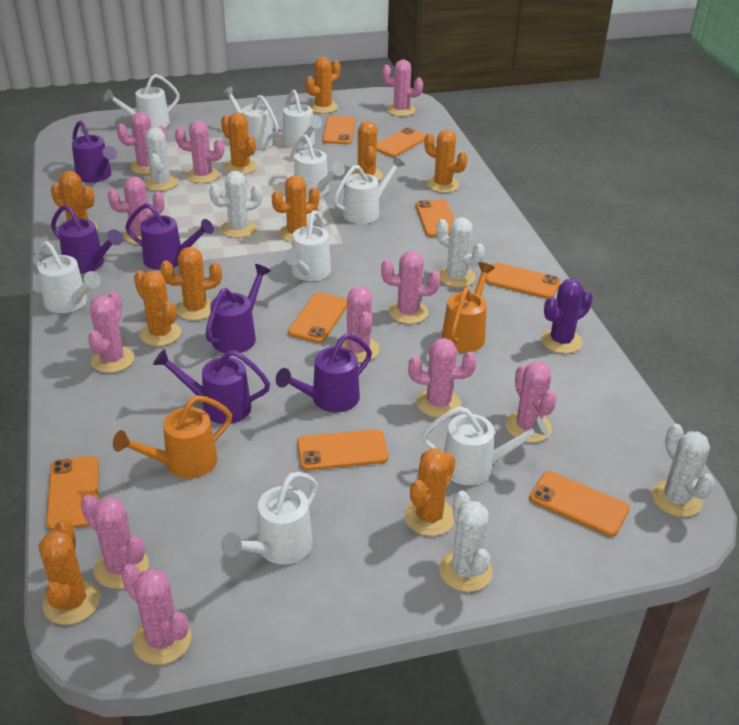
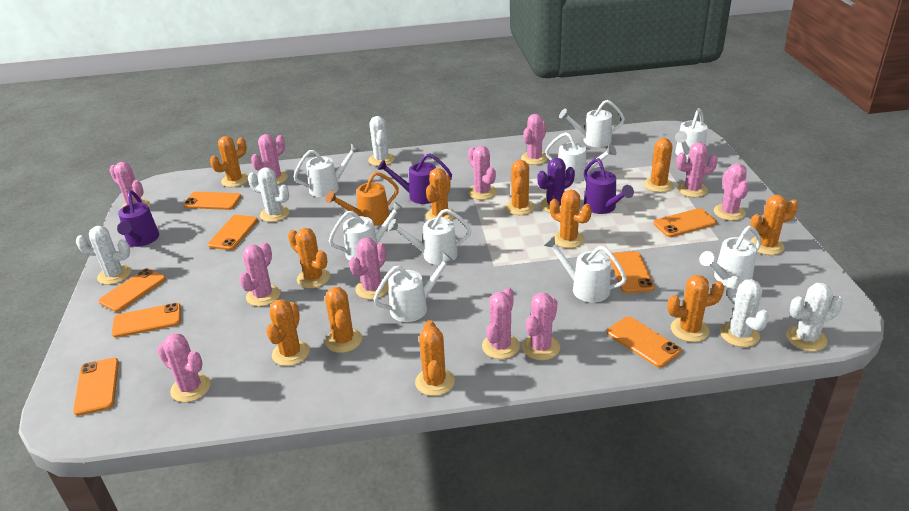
orange cactus: 10 -> 11
orange watering can: 2 -> 1
purple watering can: 6 -> 3

